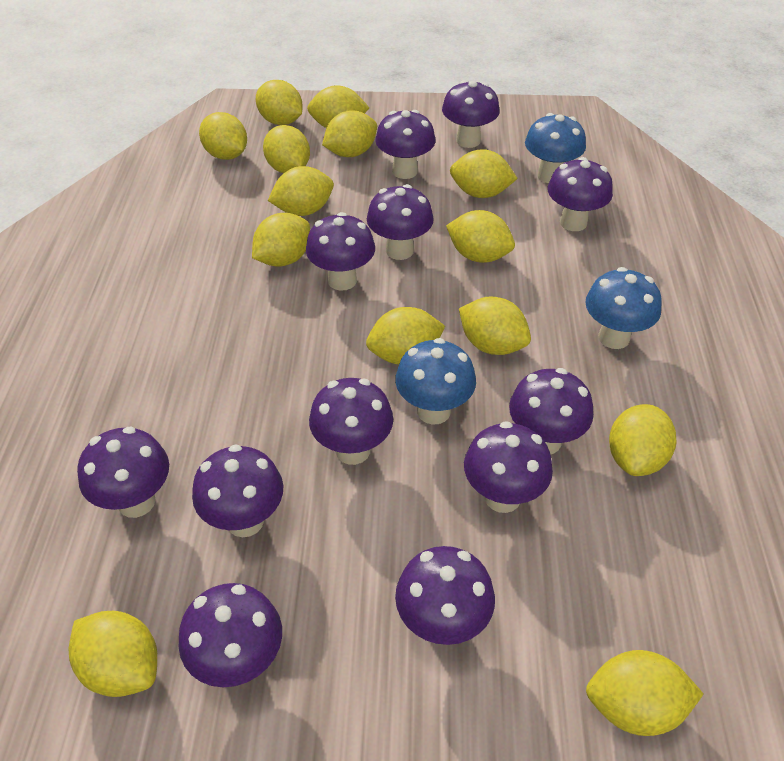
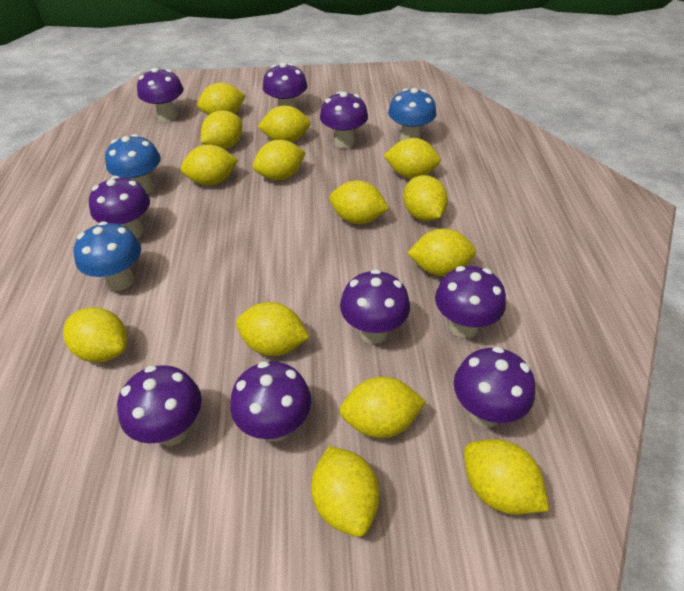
purple mushroom: 12 -> 9

